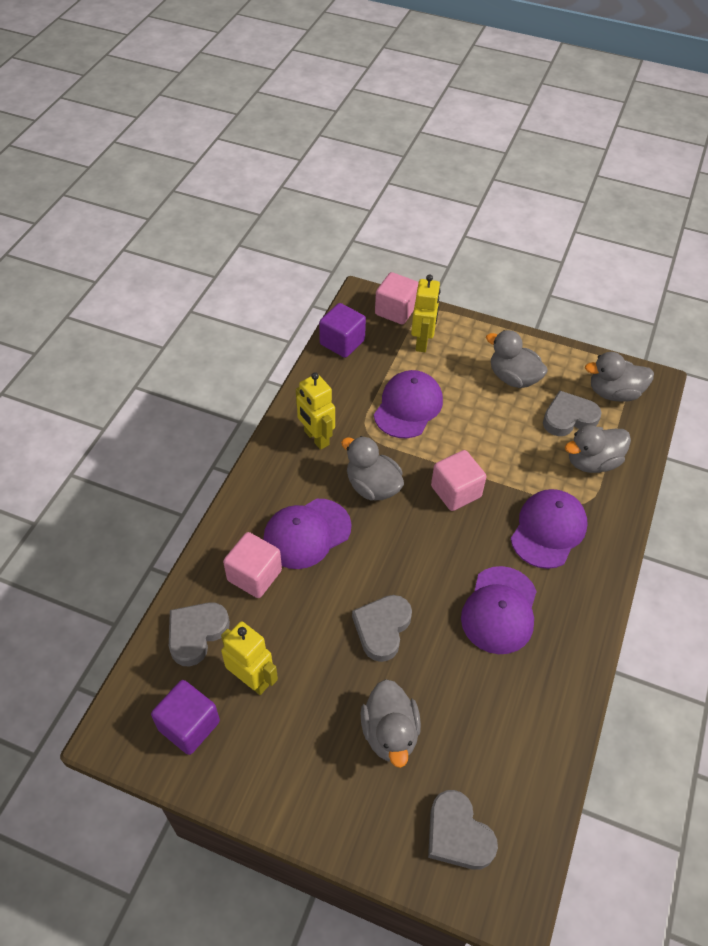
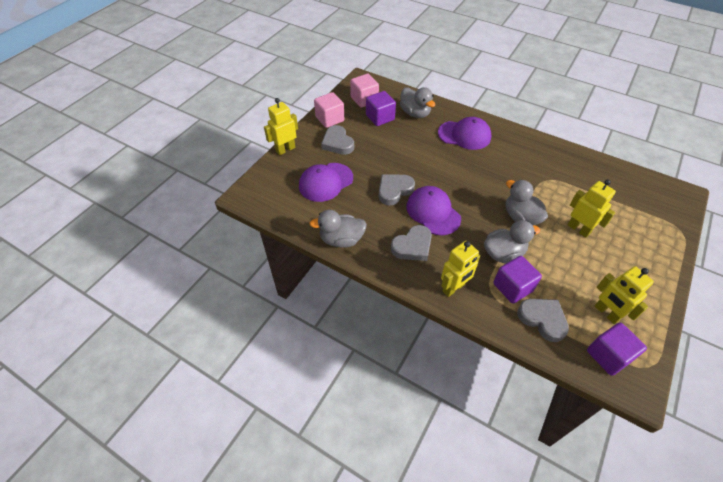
grey duck: 5 -> 4
pink cube: 3 -> 2
purple cap: 4 -> 3
purple cube: 2 -> 3
yellow robot: 3 -> 4

